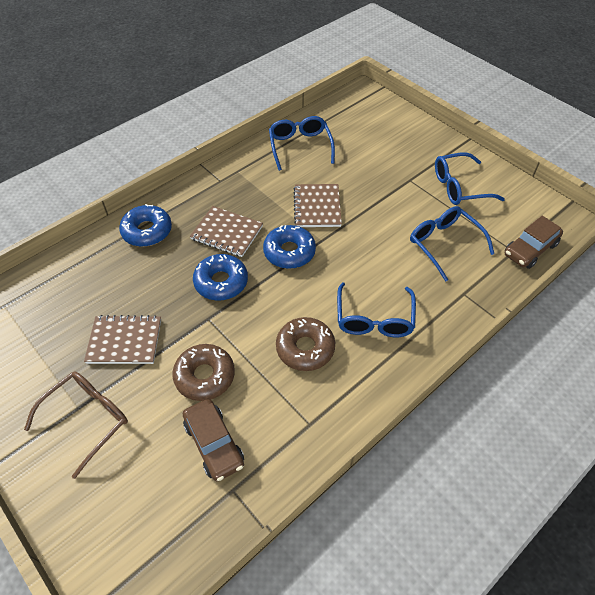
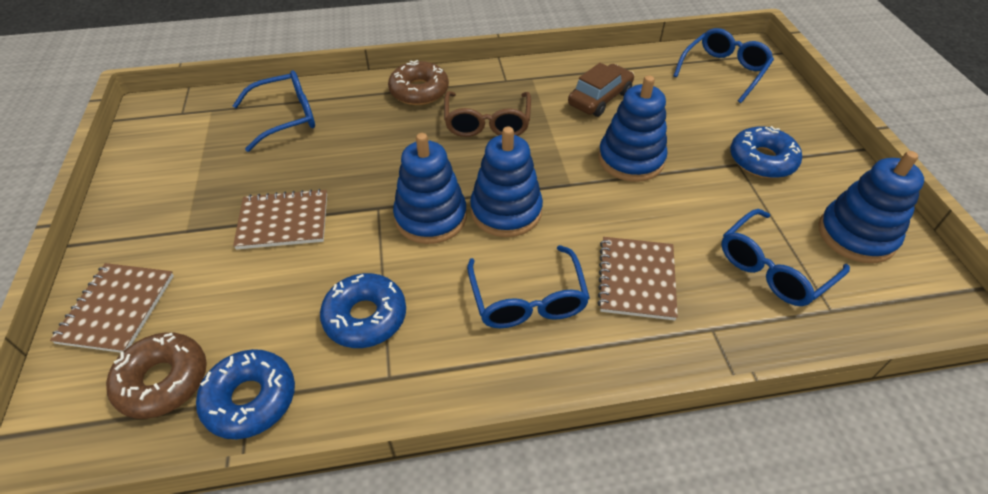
blue stacking toy: 0 -> 4
brown car: 2 -> 1

